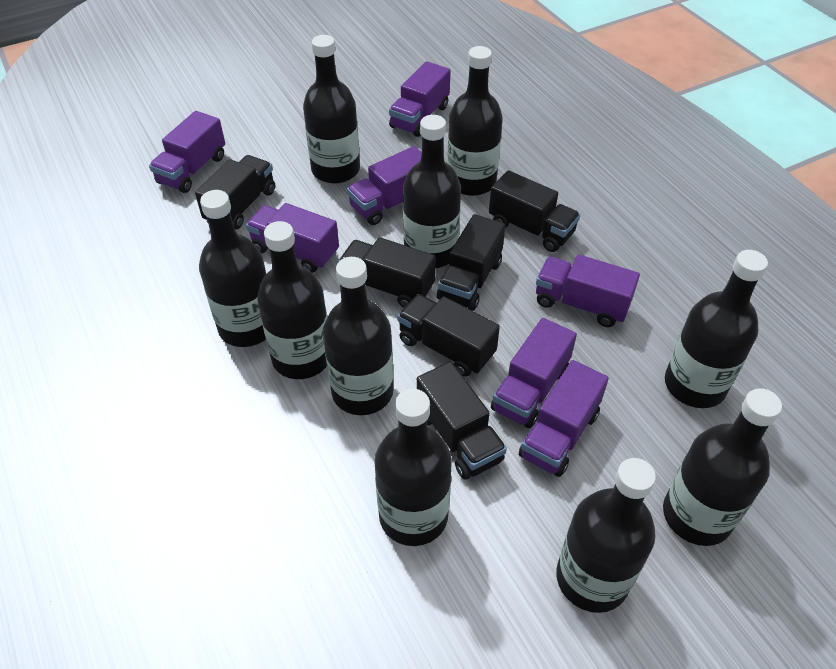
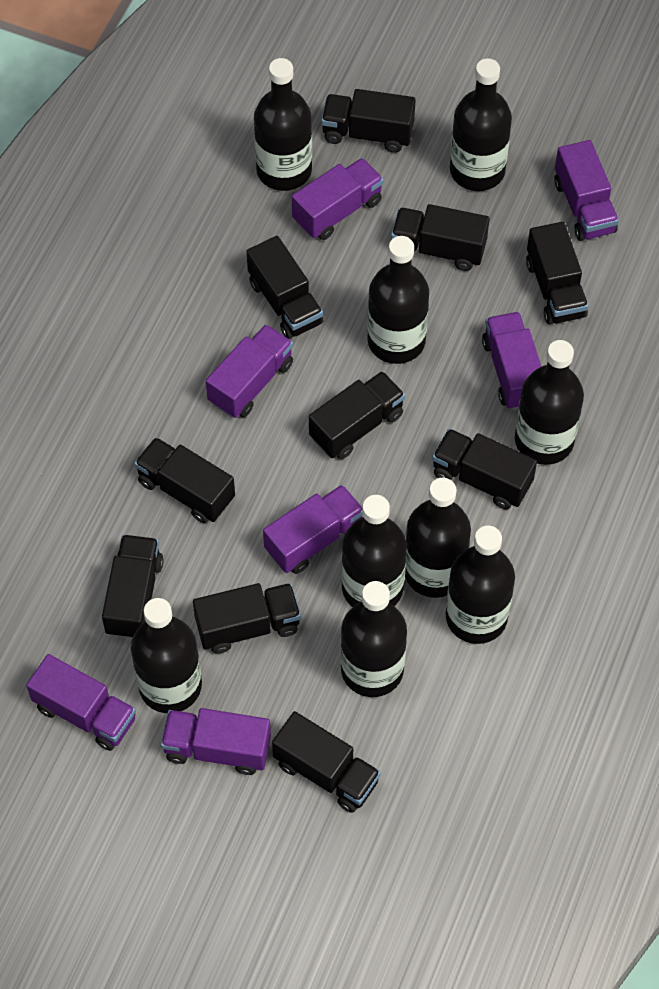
black bottle: 10 -> 9
black truck: 6 -> 10

